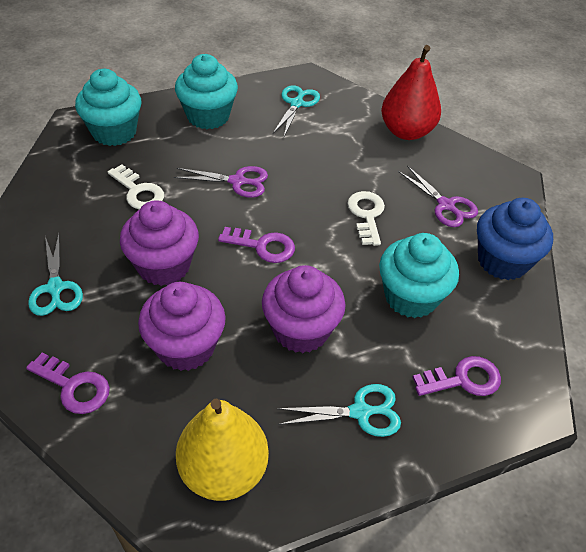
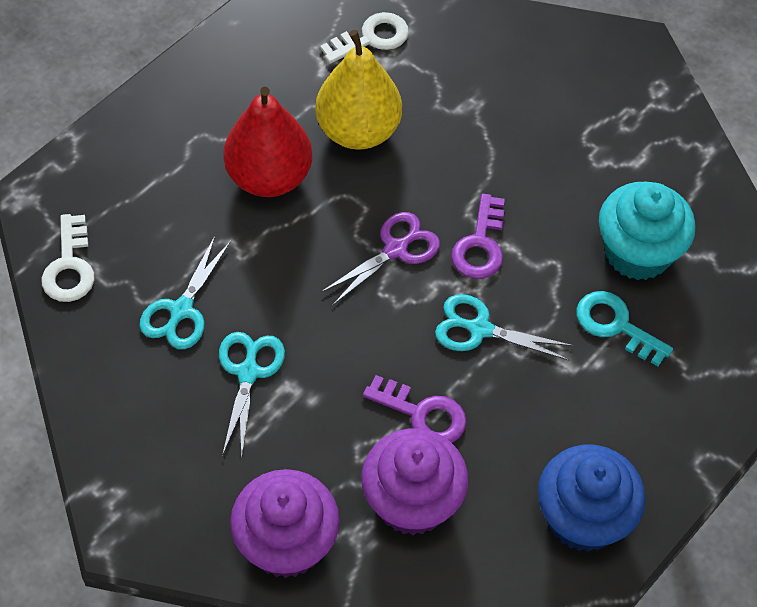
purple cupcake: 3 -> 2
purple key: 3 -> 2
purple scissors: 2 -> 1
turquoise cupcake: 3 -> 1
turquoise key: 0 -> 1

